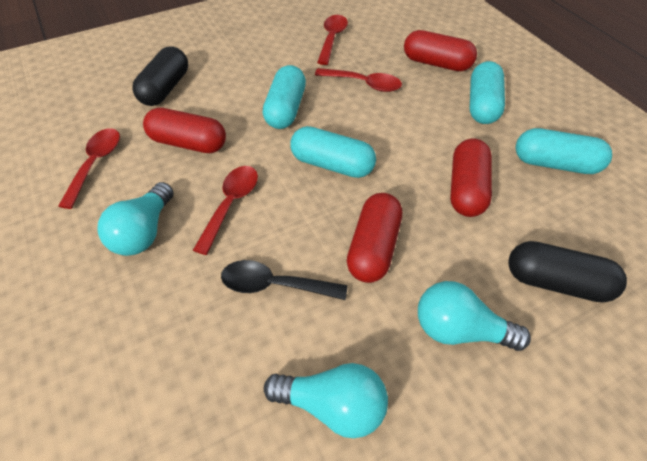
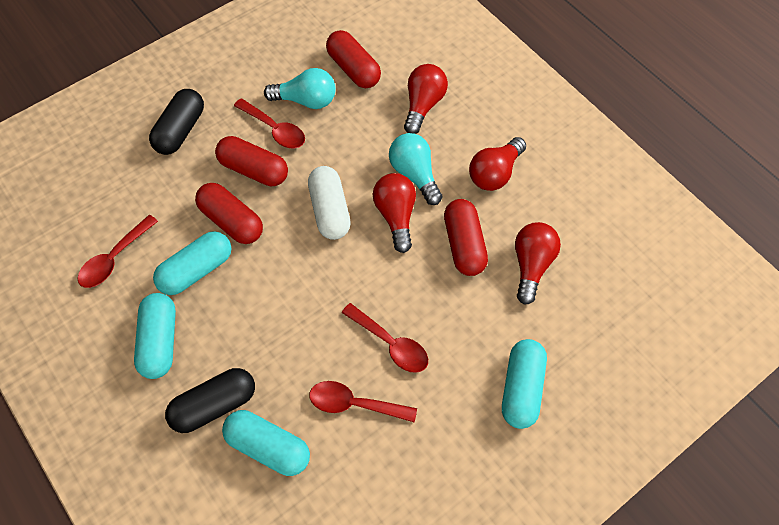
black spoon: 1 -> 0
red light bulb: 0 -> 4
turquoise light bulb: 3 -> 2
white capsule: 0 -> 1

